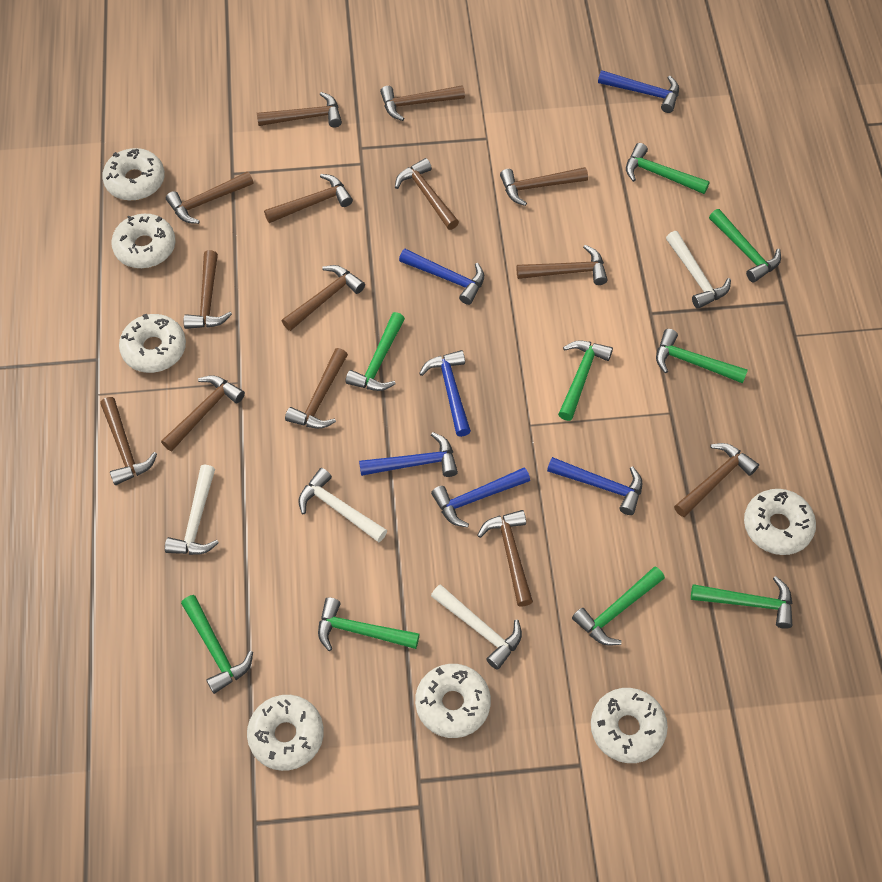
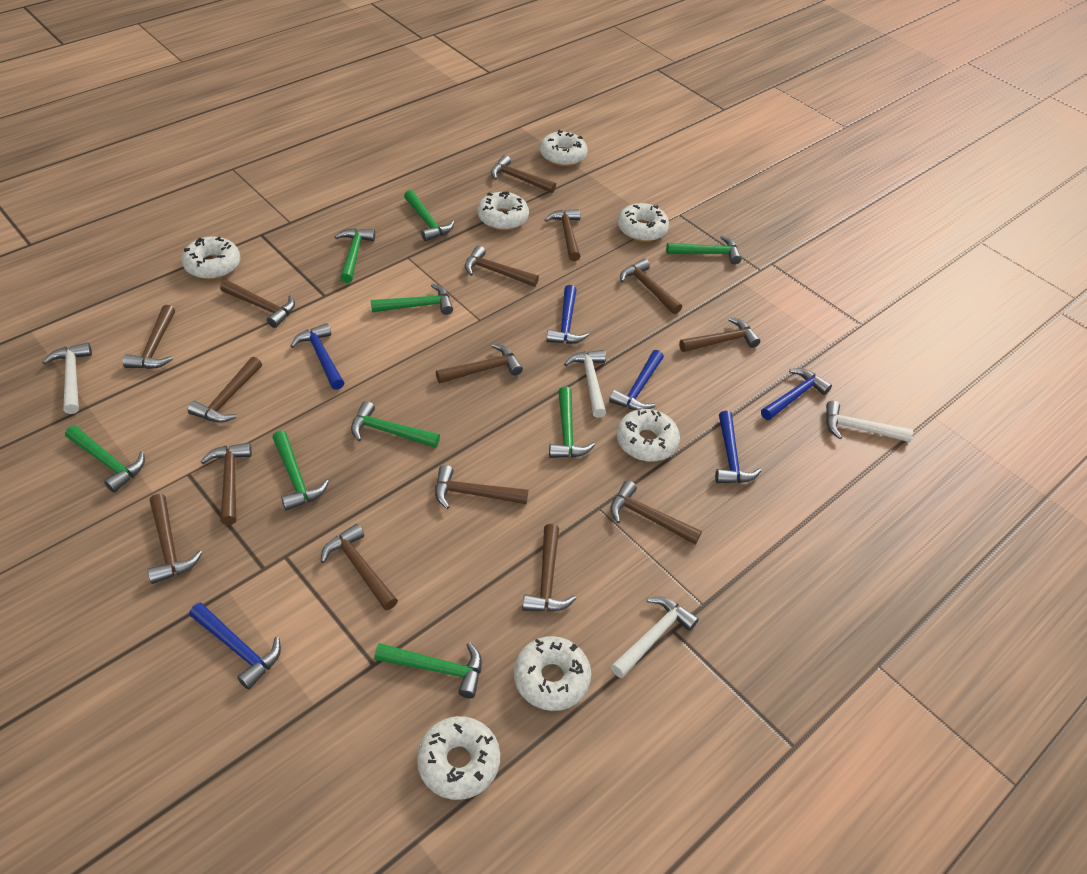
brown hammer: 14 -> 15

